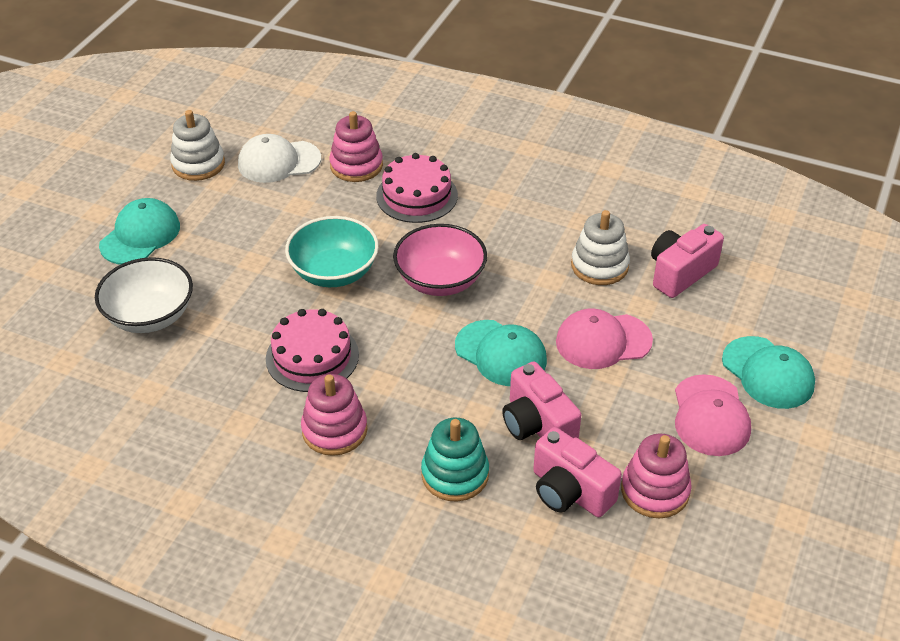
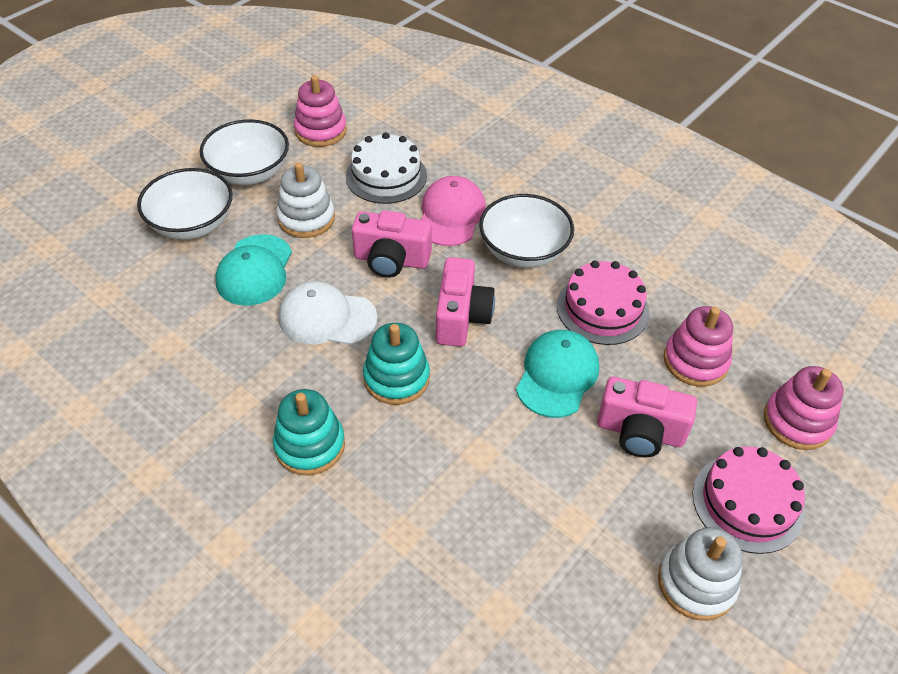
pink bowl: 1 -> 0
pink cap: 2 -> 1
turquoise bowl: 1 -> 0
turquoise cap: 3 -> 2
turquoise stacking toy: 1 -> 2
white bowl: 1 -> 3
white cake: 0 -> 1

